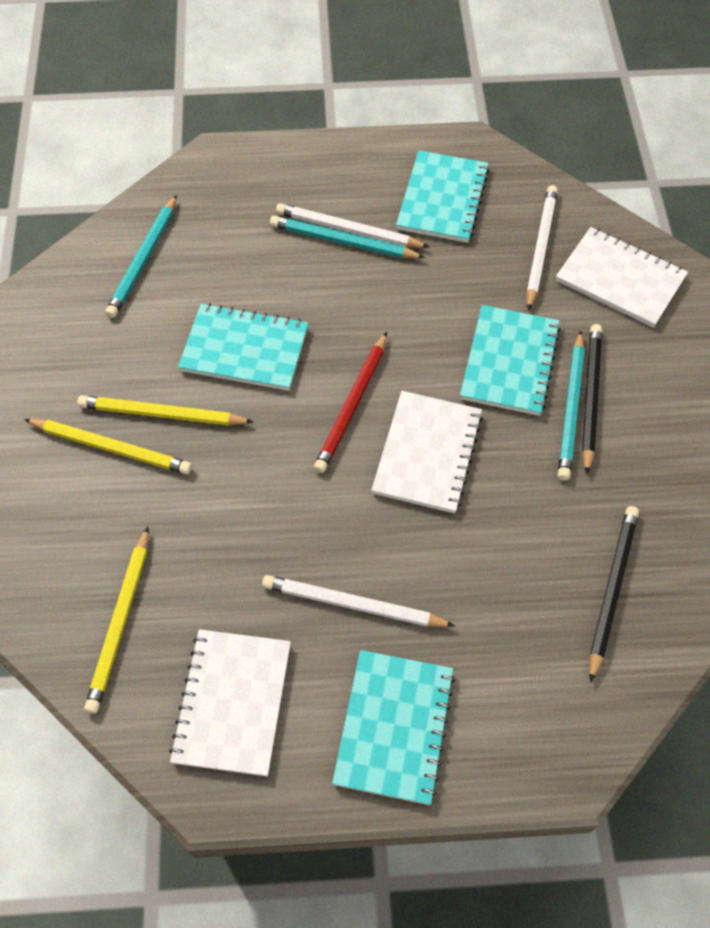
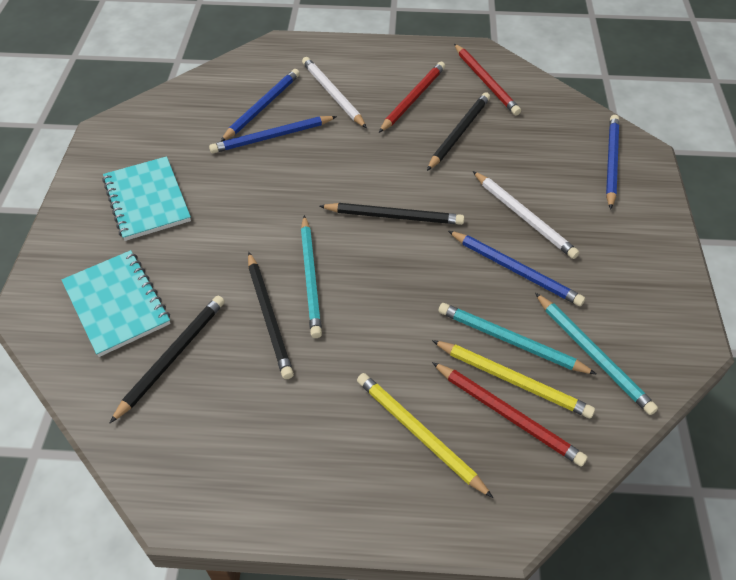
black pencil: 2 -> 4
blue pencil: 0 -> 4
red pencil: 1 -> 3
turquoise notebook: 4 -> 2
white notebook: 3 -> 0
white pencil: 3 -> 2
yellow pencil: 3 -> 2

